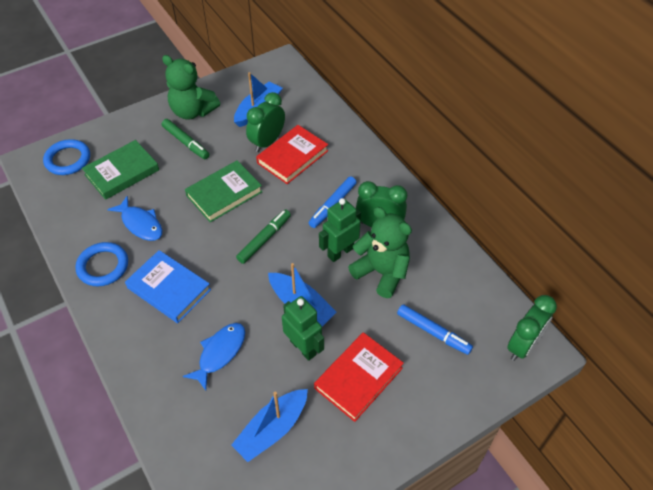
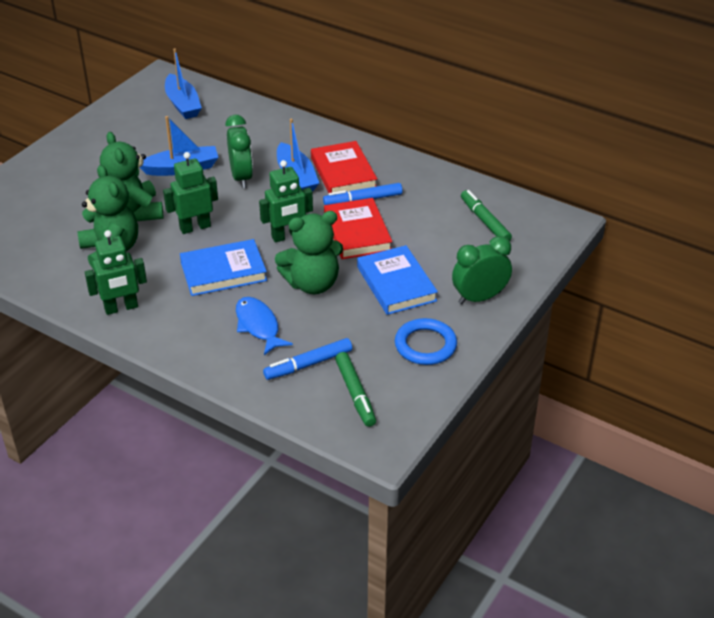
blue book: 1 -> 2
blue fish: 2 -> 1
blue ring: 2 -> 1
green book: 2 -> 0
green clock: 3 -> 2
green robot: 2 -> 3
green teddy bear: 2 -> 3

